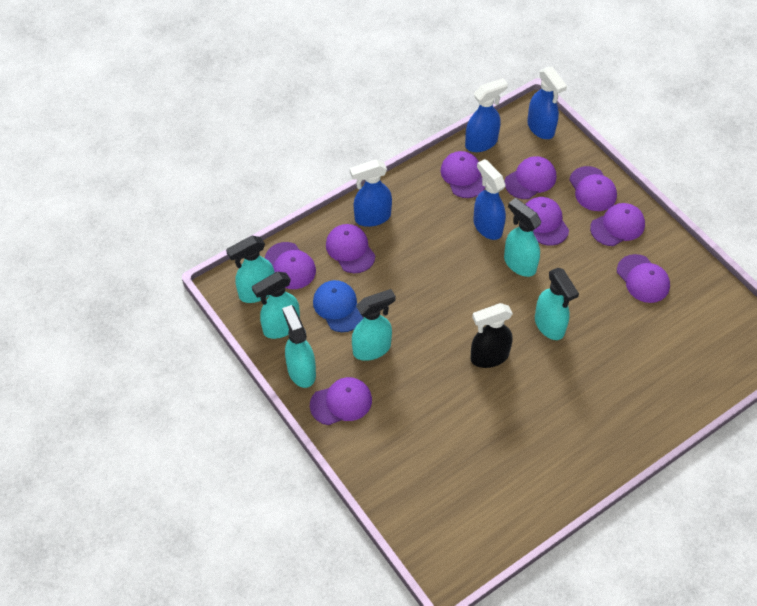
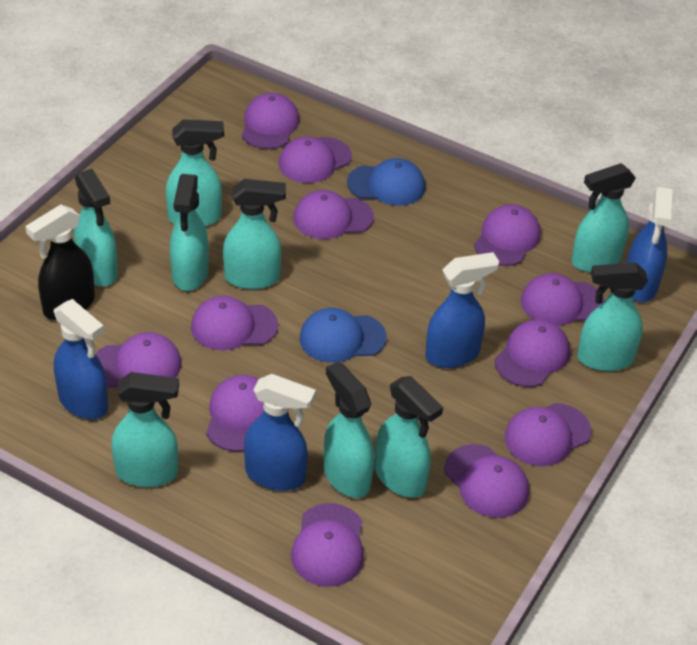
blue cap: 1 -> 2
purple cap: 9 -> 12
turquoise spray bottle: 6 -> 9

